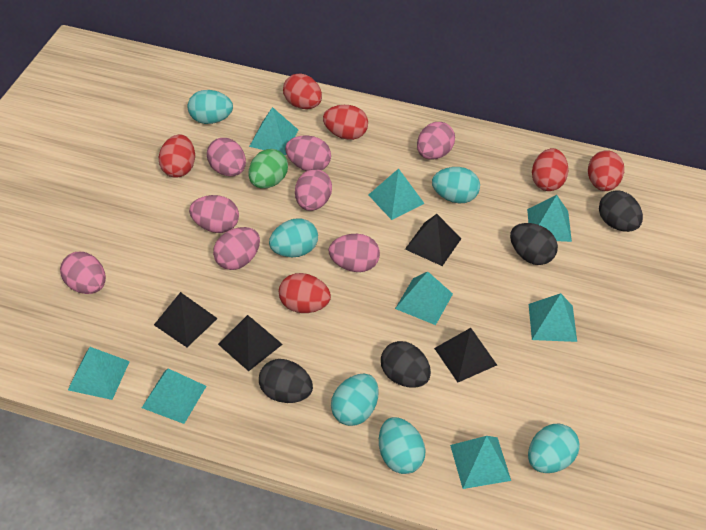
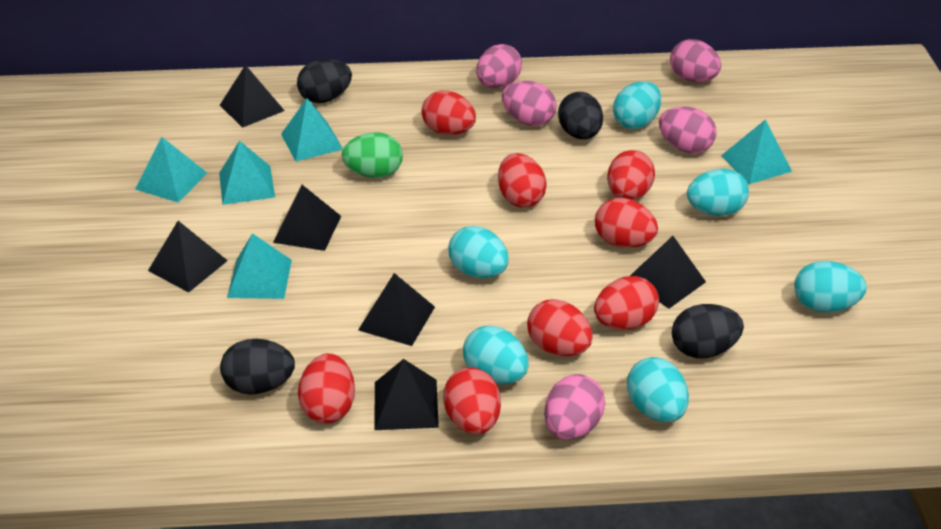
black pyramid: 4 -> 6
pink egg: 8 -> 5
red egg: 6 -> 8
turquoise pyramid: 8 -> 5

